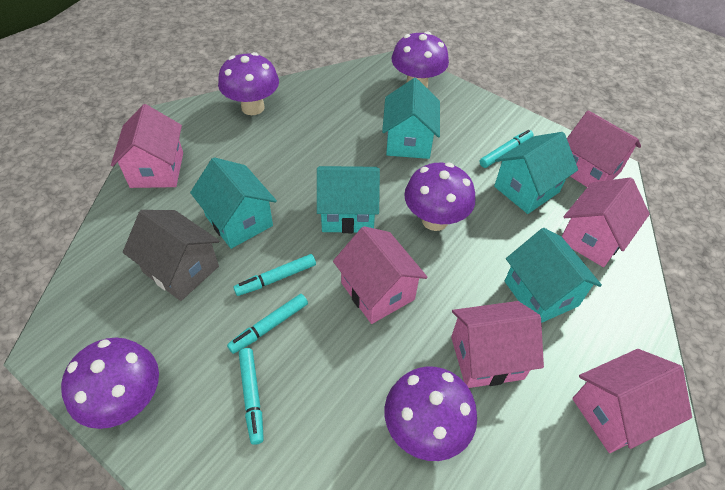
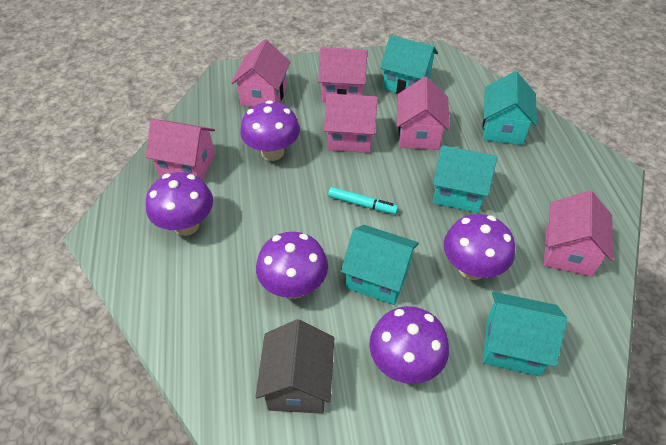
turquoise marker: 4 -> 1

